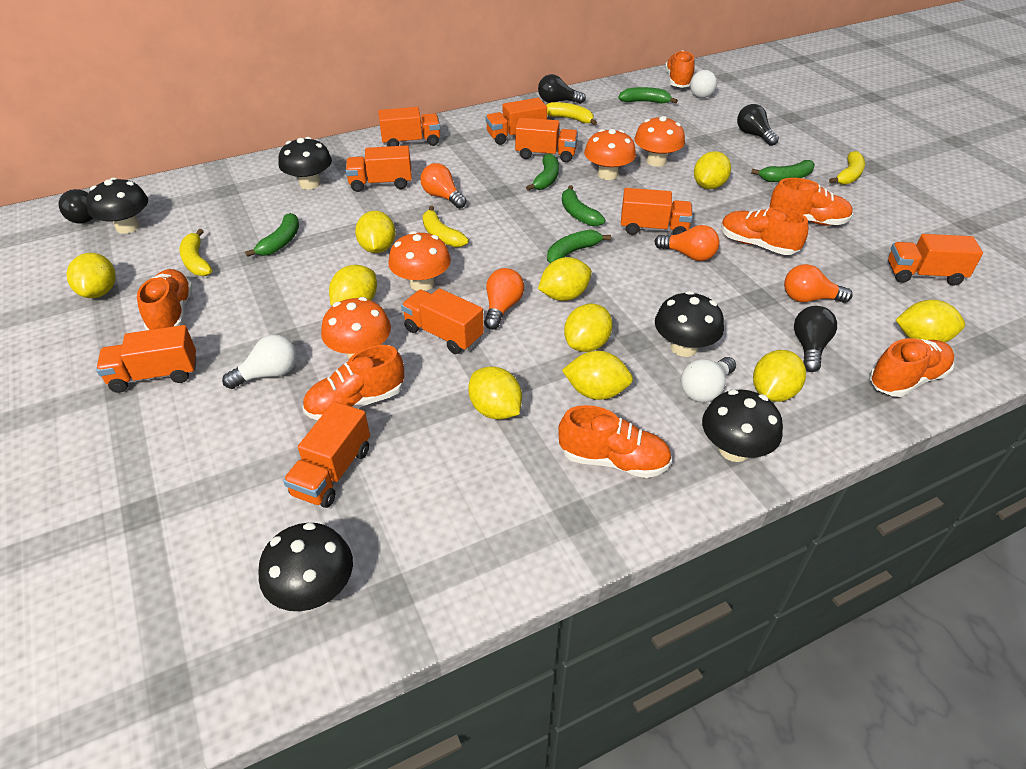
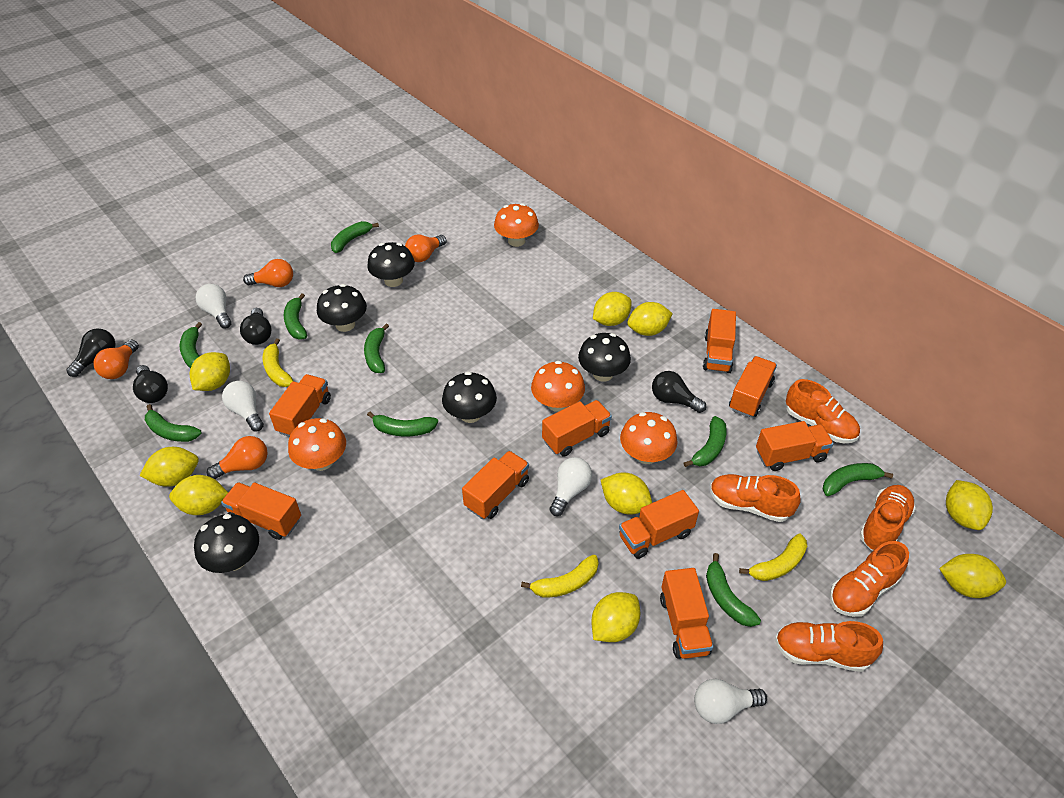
green banana: 6 -> 9
orange shoe: 7 -> 5
white light bulb: 3 -> 4
yellow banana: 4 -> 3
yellow lemon: 10 -> 9

